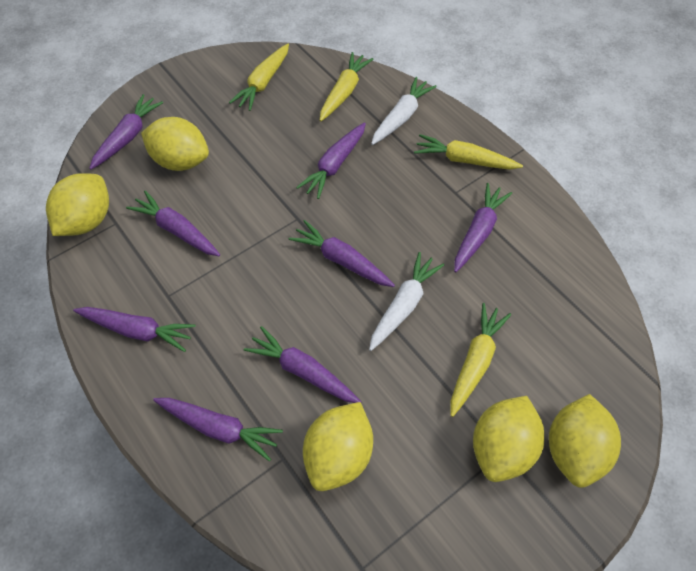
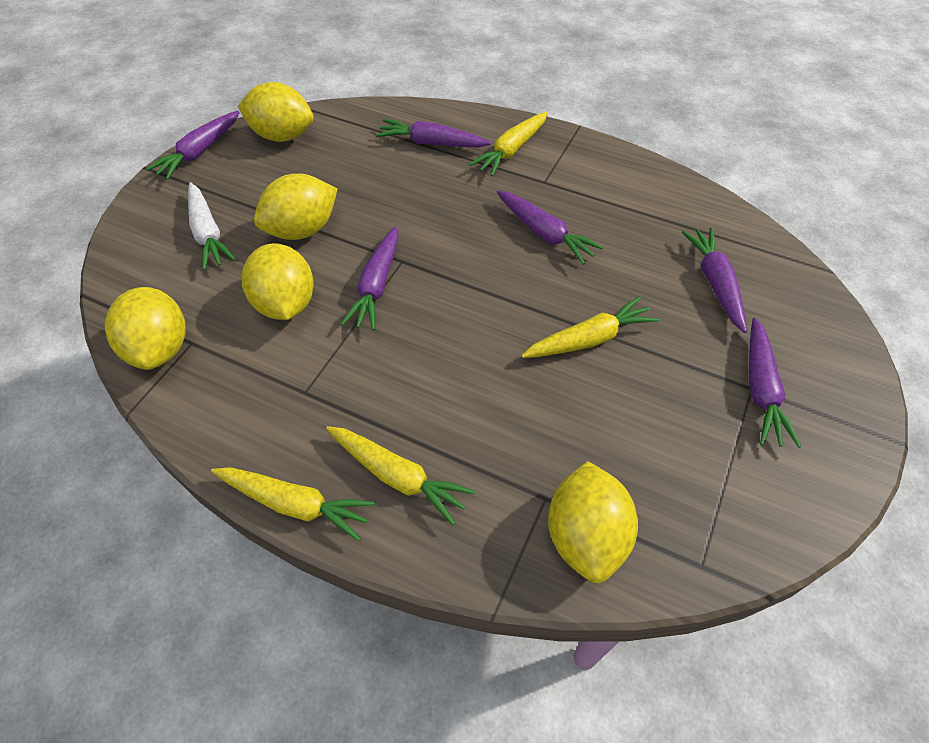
purple carrot: 8 -> 6
white carrot: 2 -> 1

